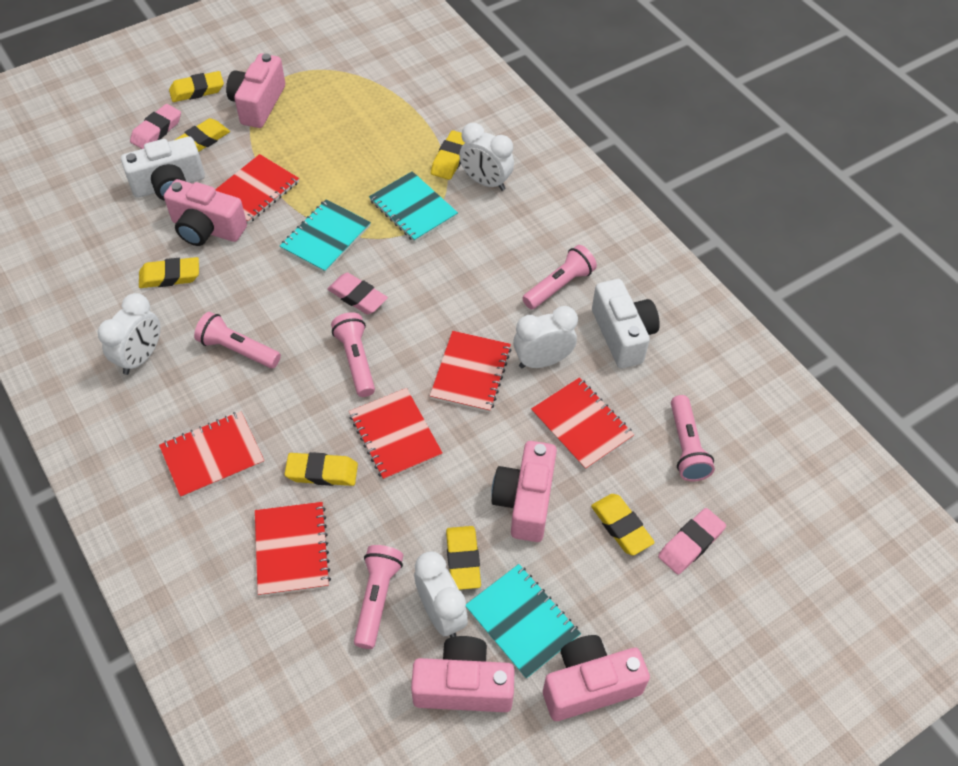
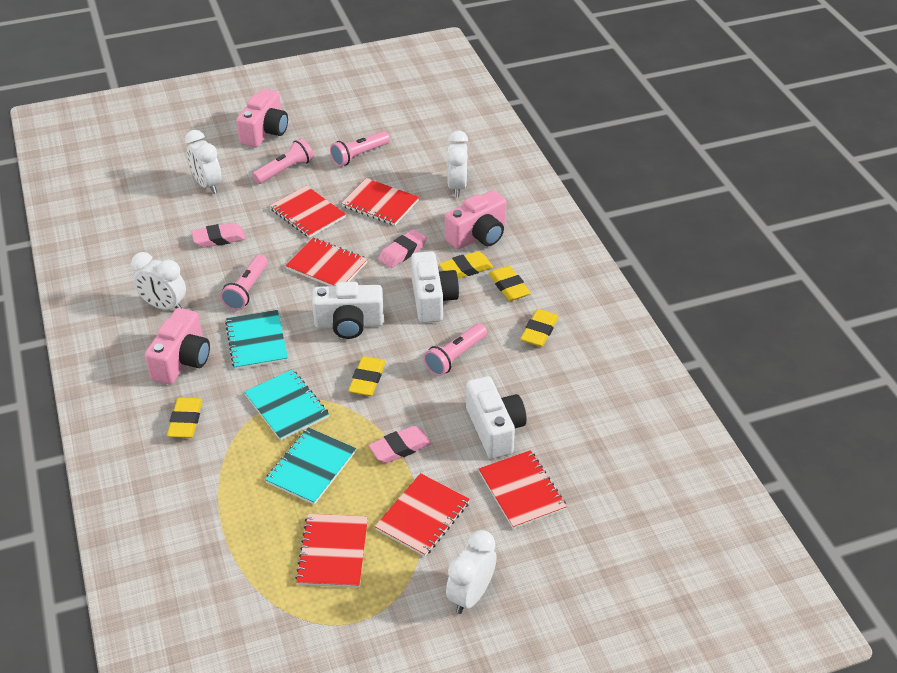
pink camera: 5 -> 3
pink flashlight: 5 -> 4
white camera: 2 -> 3
yellow eraser: 7 -> 5

